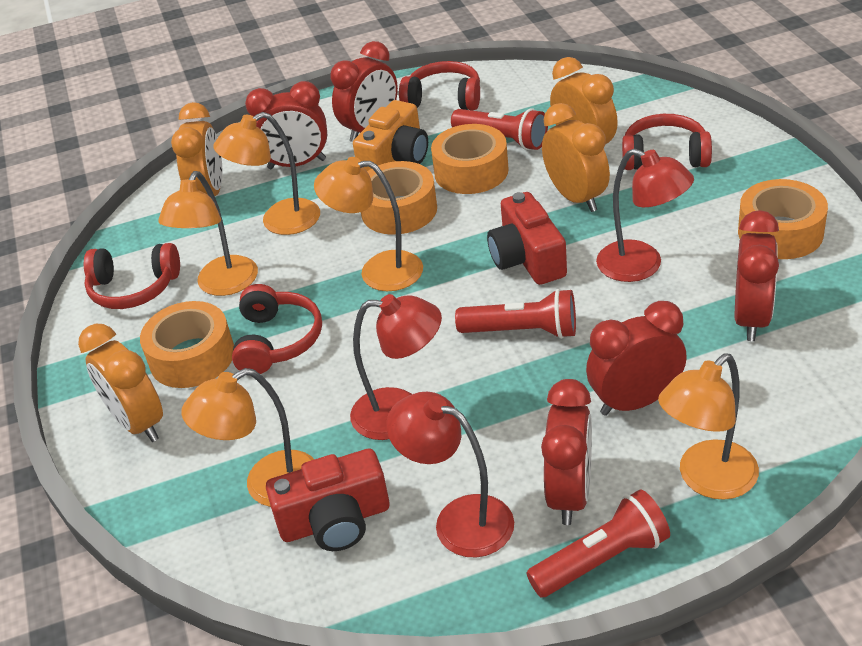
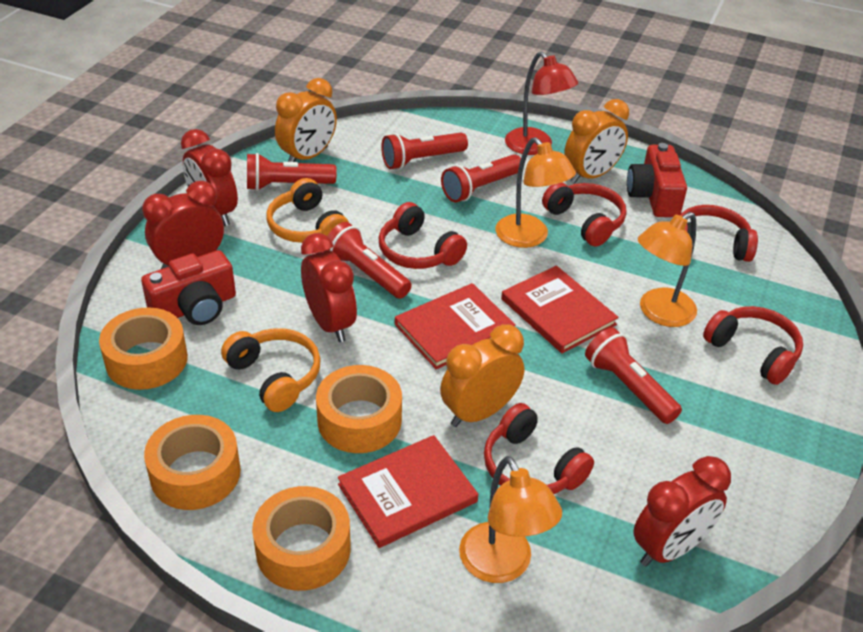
orange camera: 1 -> 0
orange clock: 4 -> 3
orange headphones: 0 -> 2
orange lamp: 5 -> 3
red book: 0 -> 3
red clock: 5 -> 4
red flashlight: 3 -> 5
red headphones: 4 -> 5
red lamp: 3 -> 1

